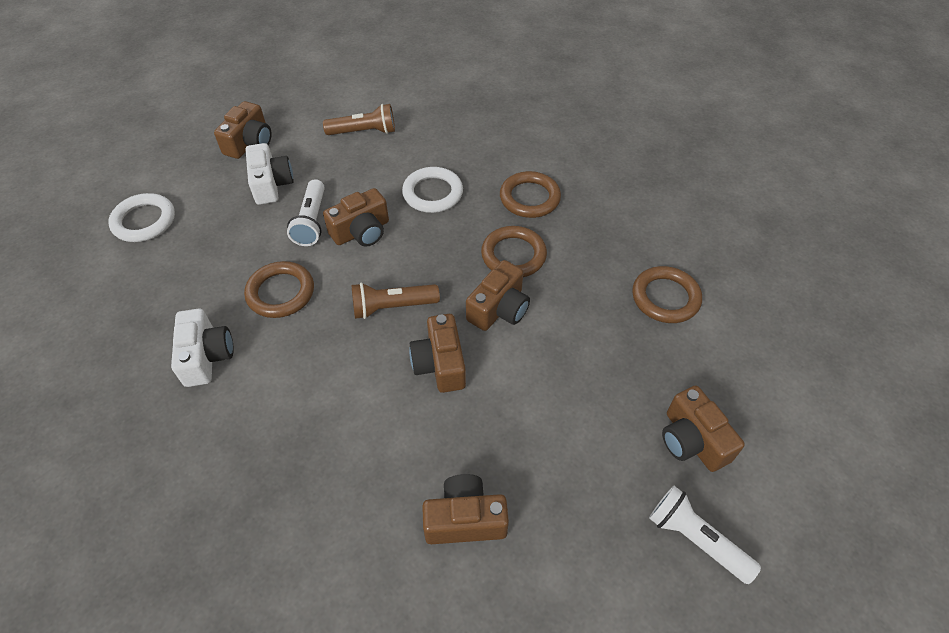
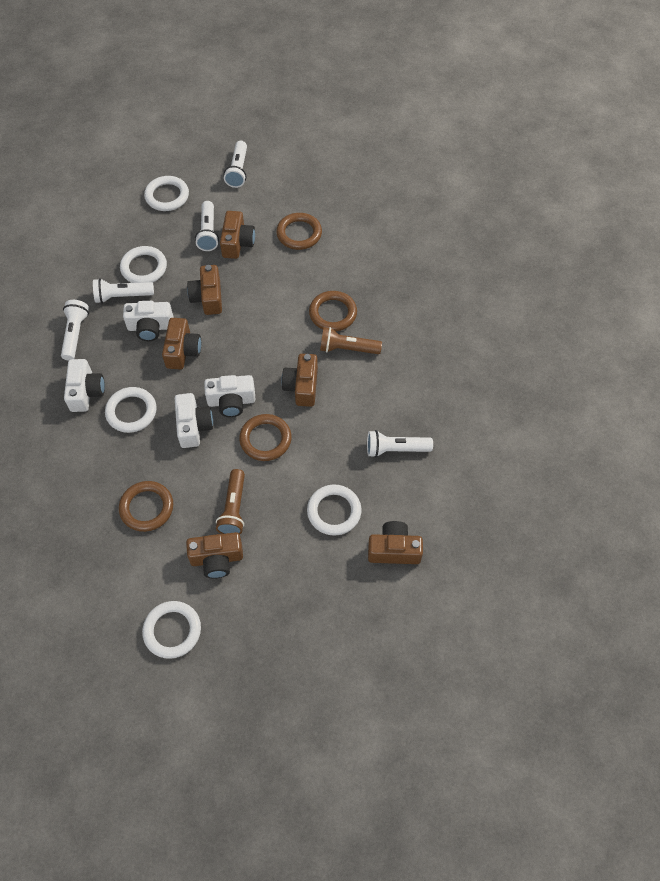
white camera: 2 -> 4
white flashlight: 2 -> 5
white ring: 2 -> 5

